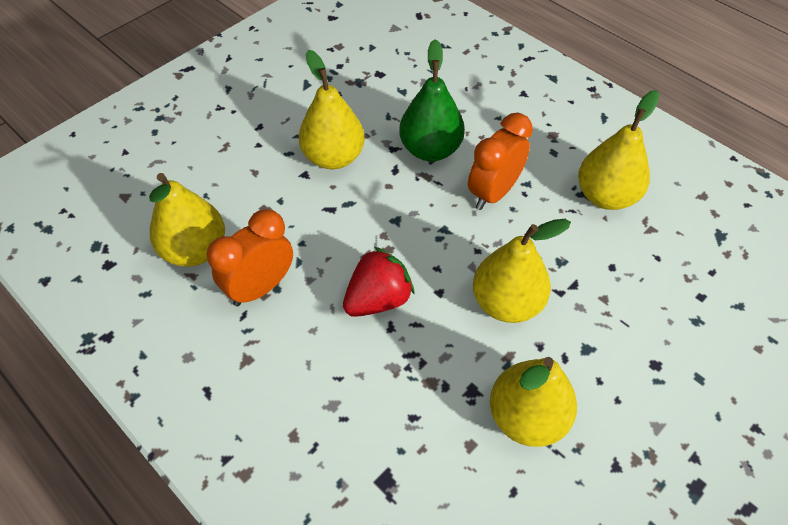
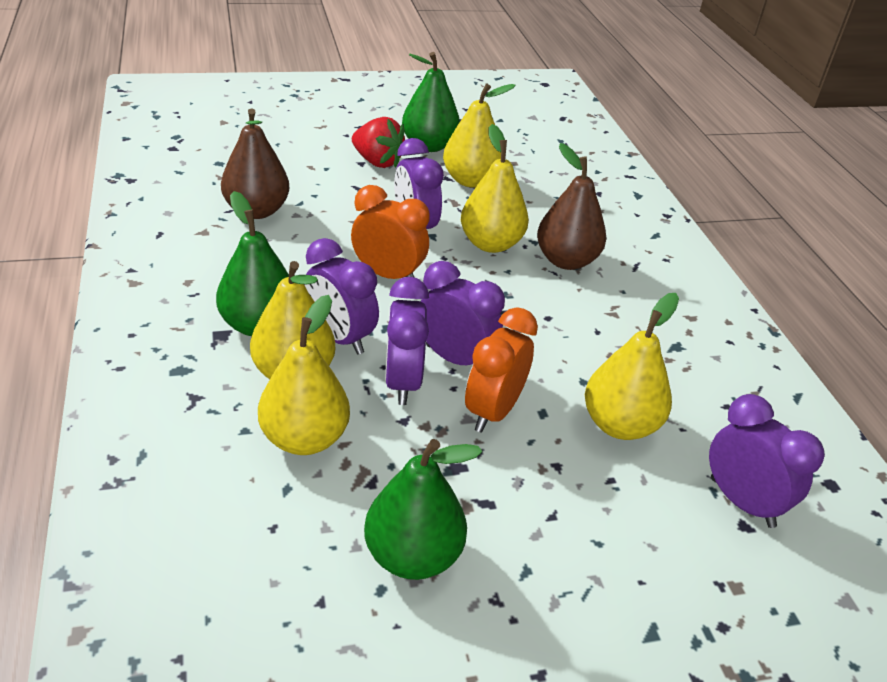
brown pear: 0 -> 2
green pear: 1 -> 3
purple clock: 0 -> 5

